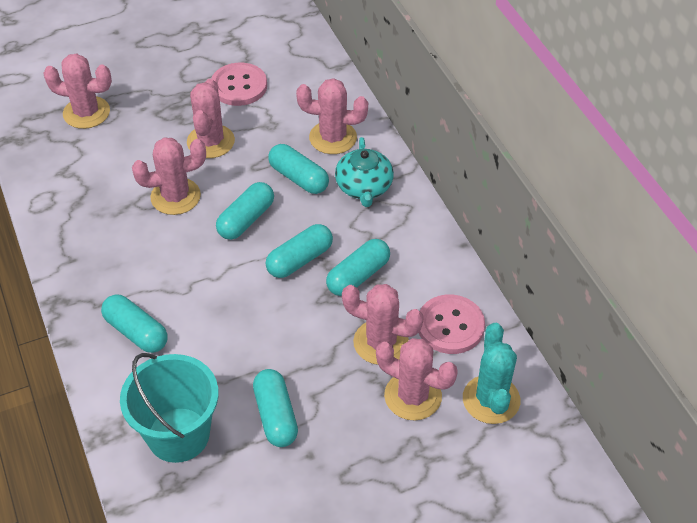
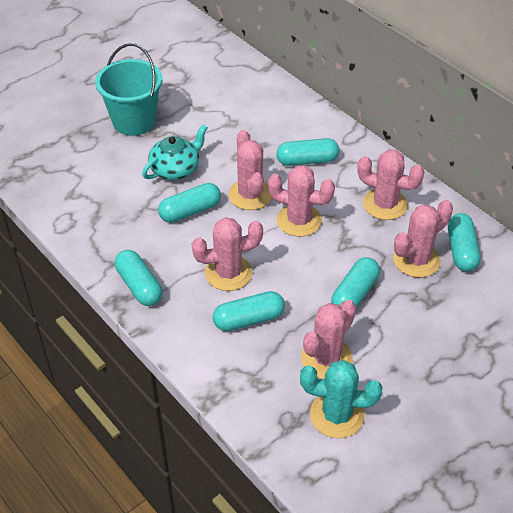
pink button: 2 -> 0

